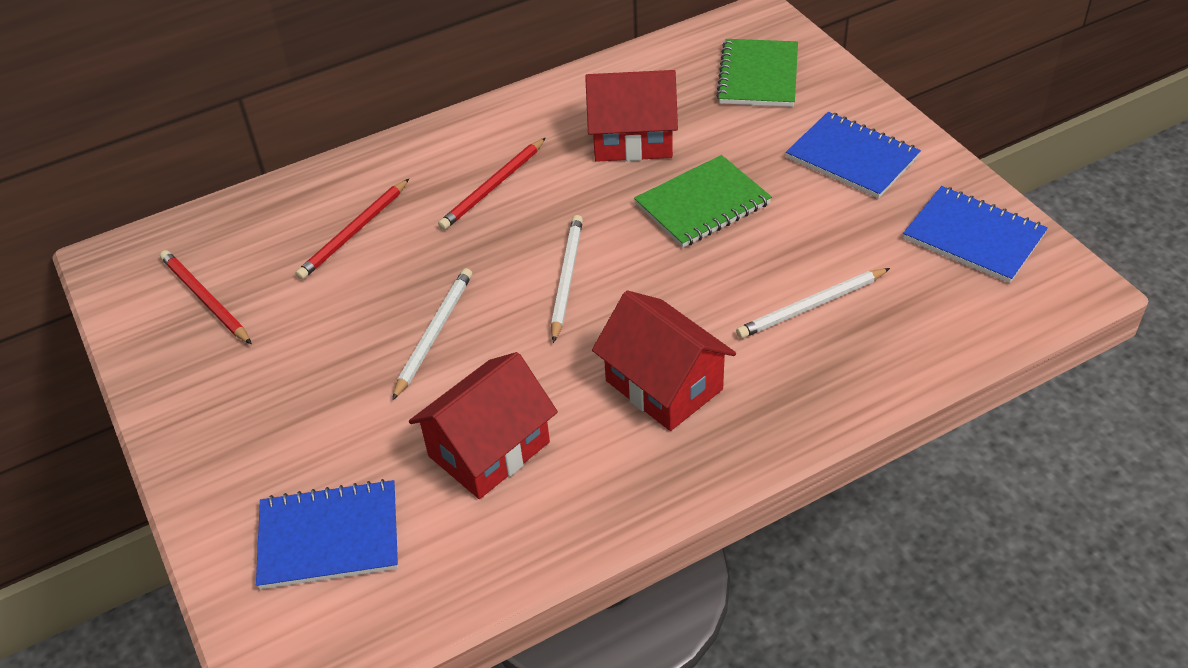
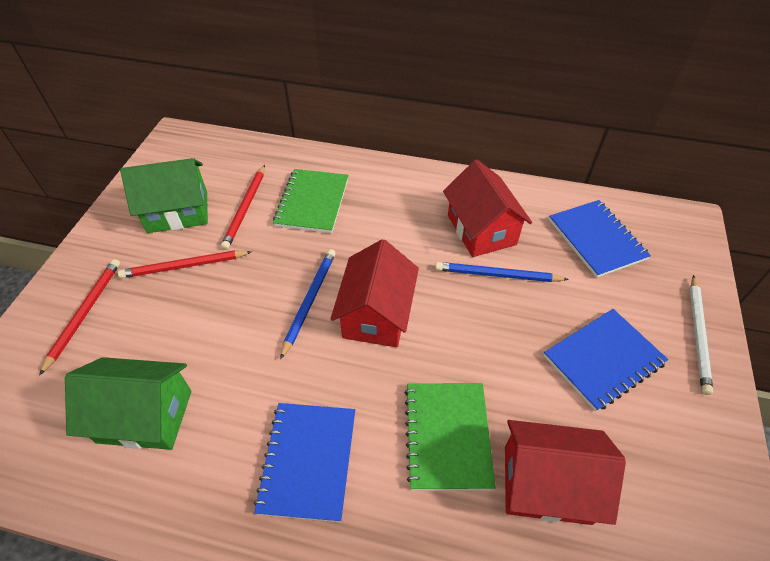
blue pencil: 0 -> 2
green house: 0 -> 2
white pencil: 3 -> 1

